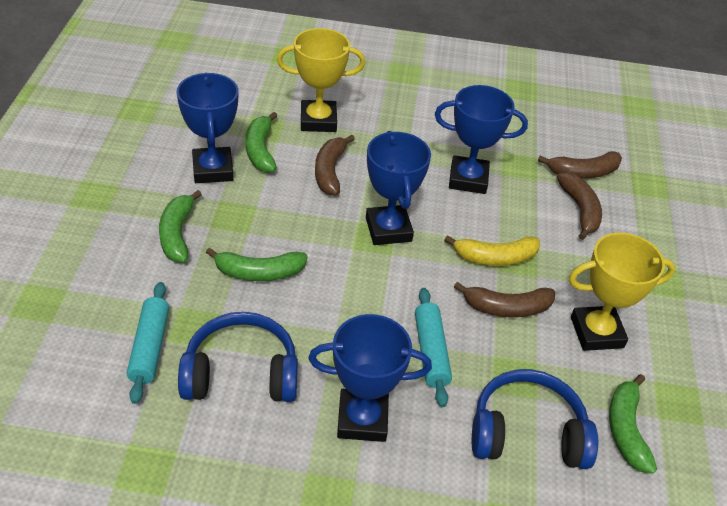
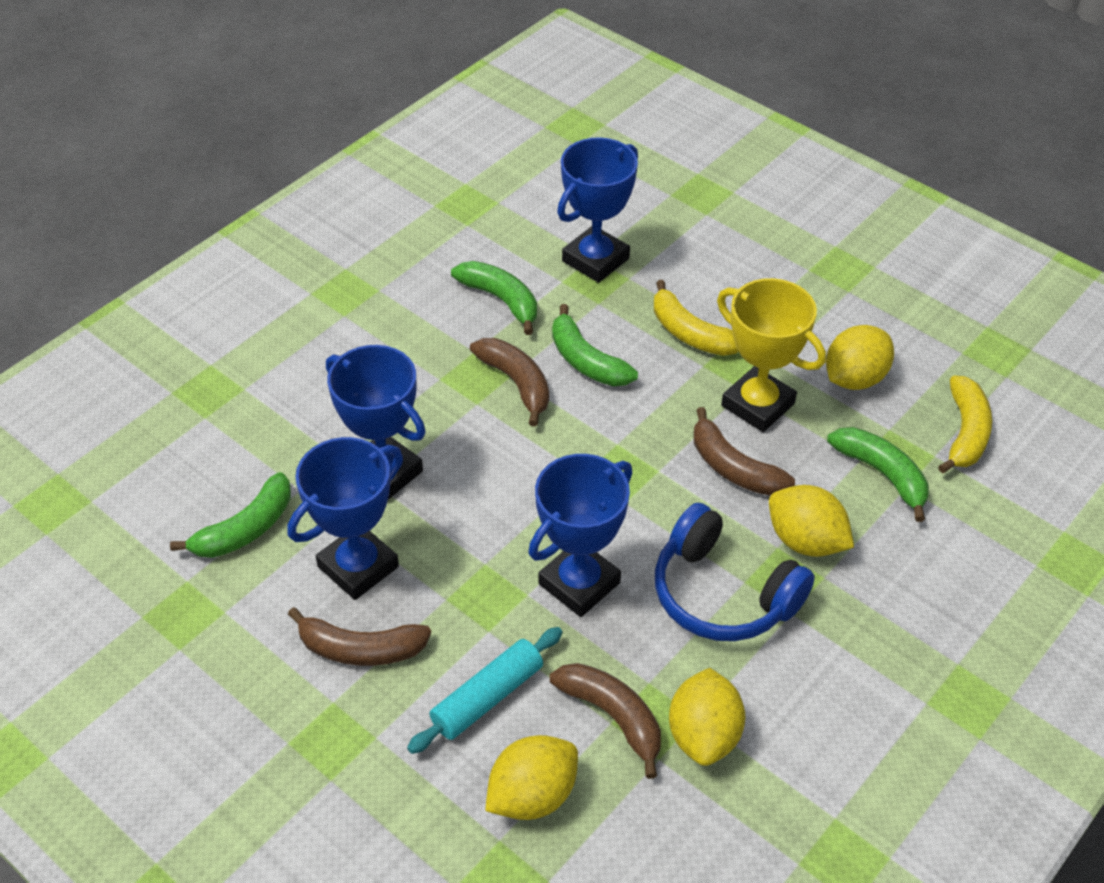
blue headphones: 2 -> 1
turquoise rolling pin: 2 -> 1
yellow banana: 1 -> 2
yellow lemon: 0 -> 4
yellow trophy: 2 -> 1

